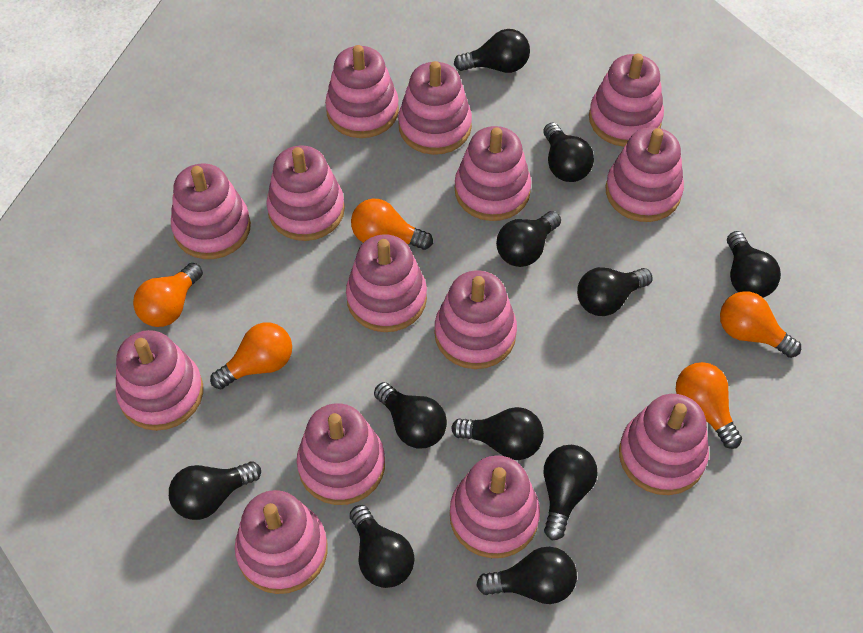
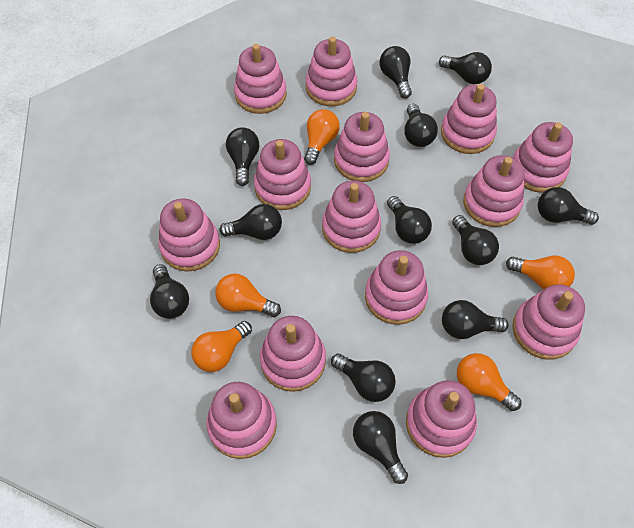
black light bulb: 11 -> 12

